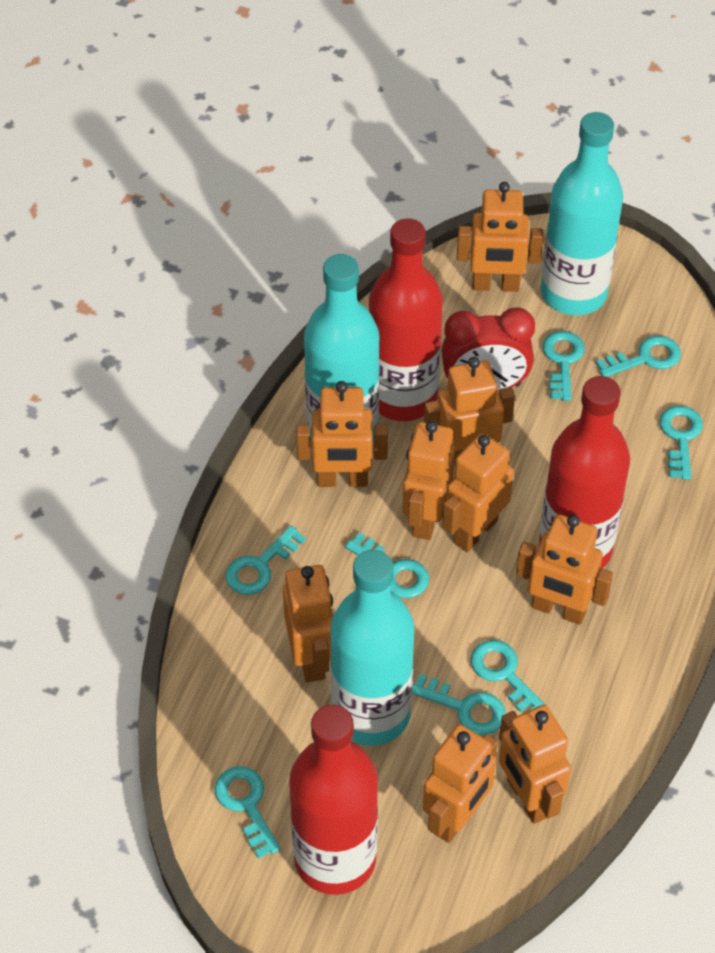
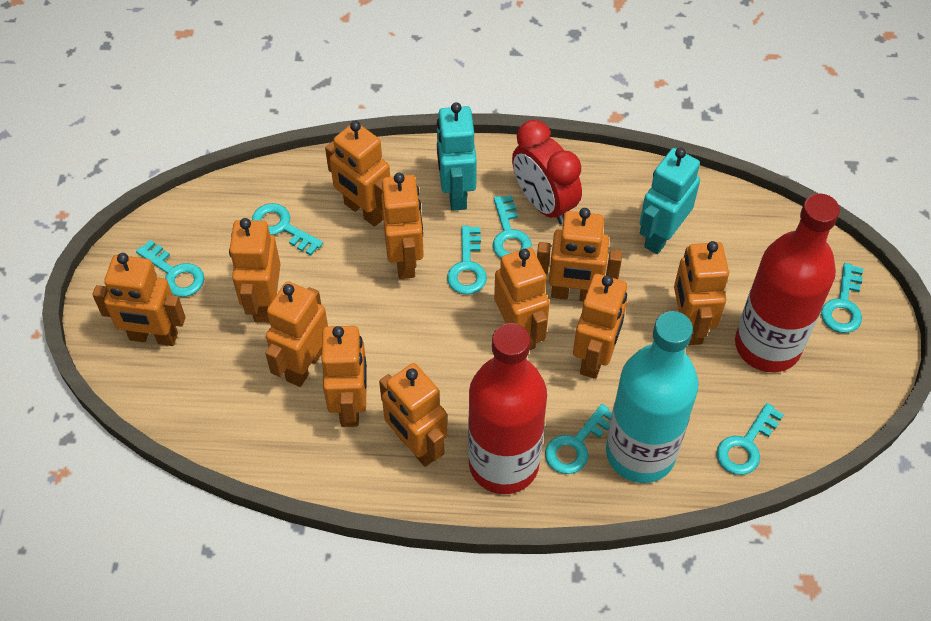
orange robot: 9 -> 11
red bottle: 3 -> 2
turquoise bottle: 3 -> 1
turquoise key: 8 -> 7
turquoise robot: 0 -> 2

